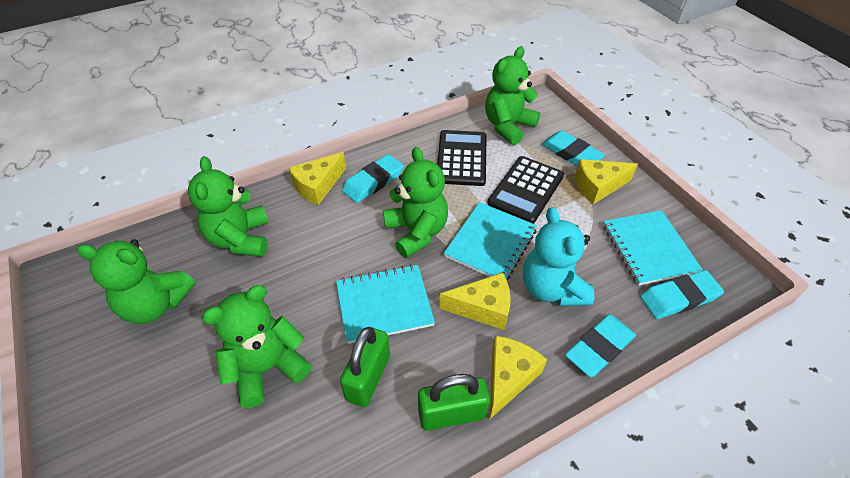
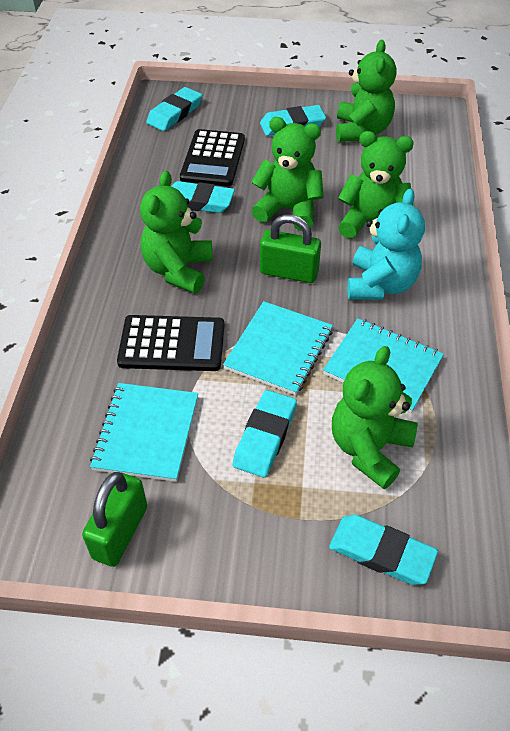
turquoise eraser: 4 -> 5
yellow cheese: 4 -> 0

